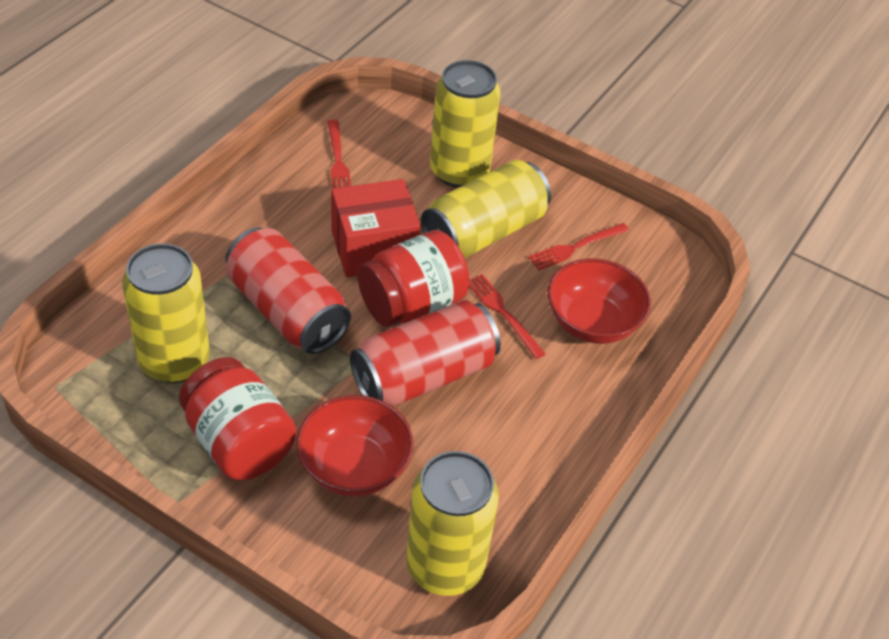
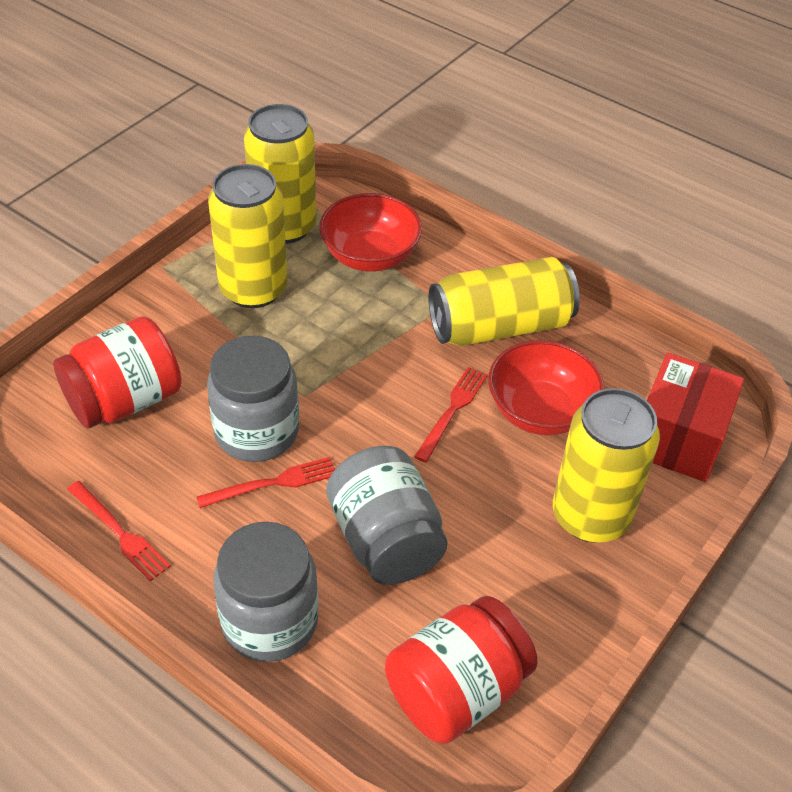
grey jar: 0 -> 3
red can: 2 -> 0

